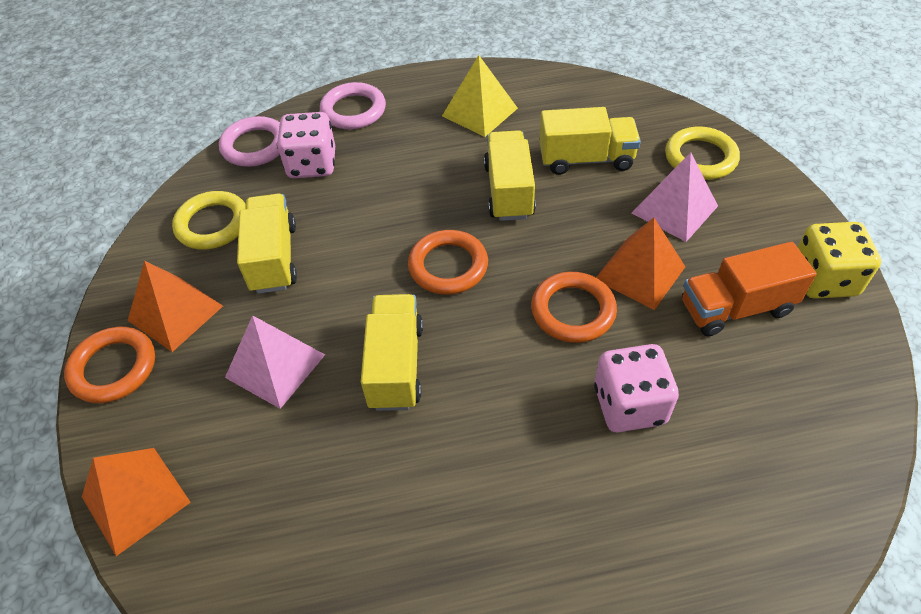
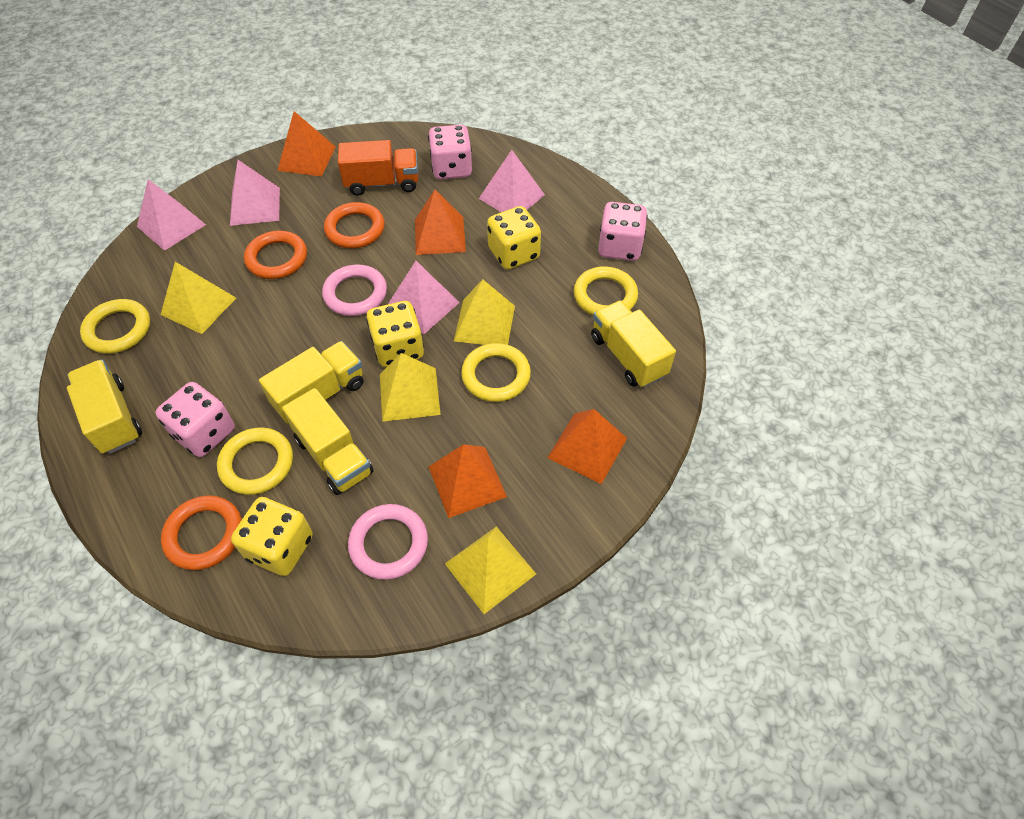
orange pyramid: 3 -> 4
pink dice: 2 -> 3
pink pyramid: 2 -> 4
yellow dice: 1 -> 3
yellow pyramid: 1 -> 4
yellow ring: 2 -> 4

